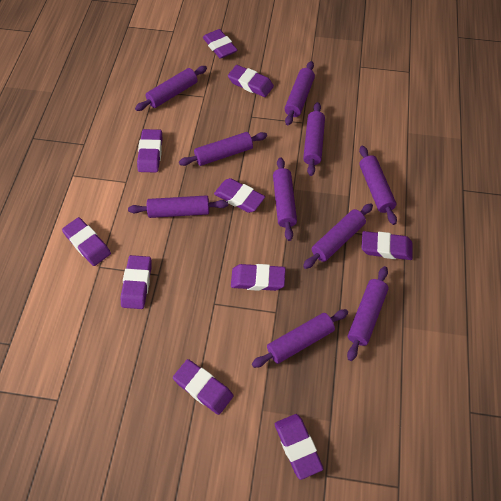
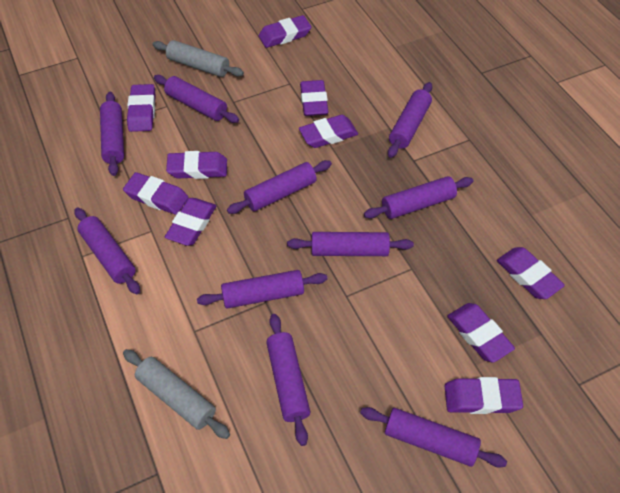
grey rolling pin: 0 -> 2

